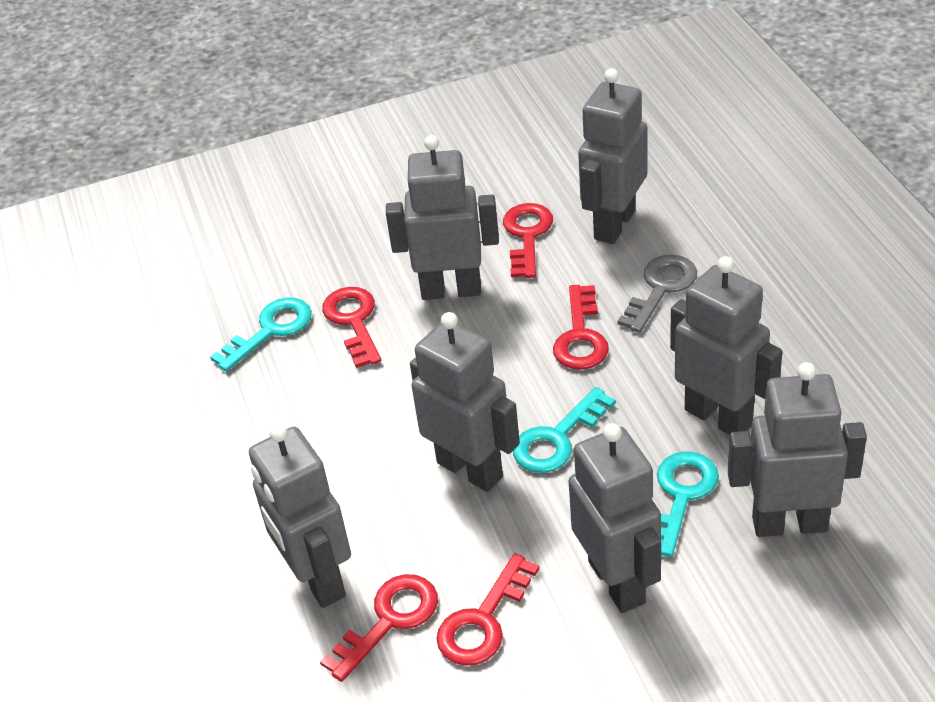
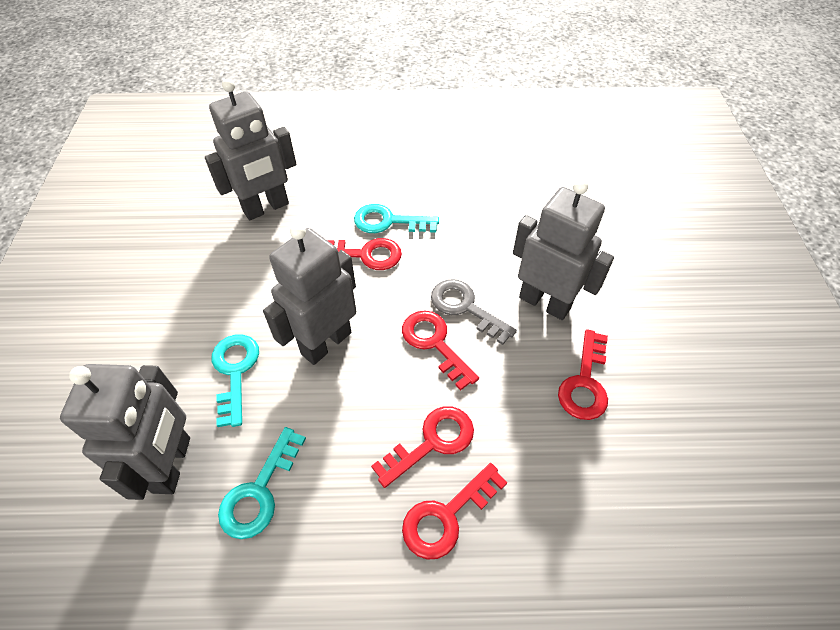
grey robot: 7 -> 4

